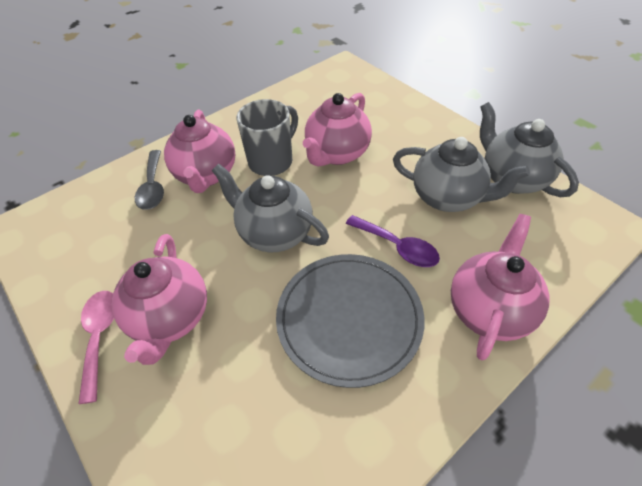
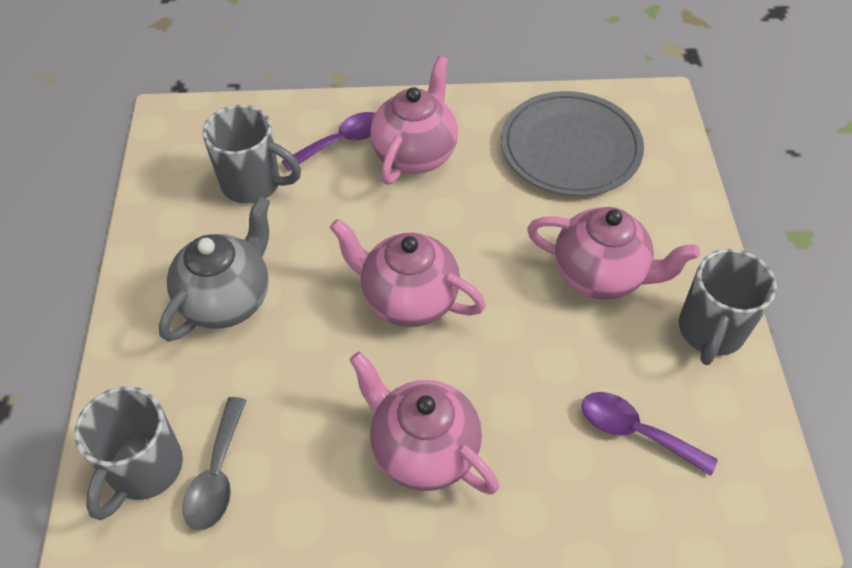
grey mug: 1 -> 3
grey teapot: 3 -> 1
pink spoon: 1 -> 0
purple spoon: 1 -> 2

